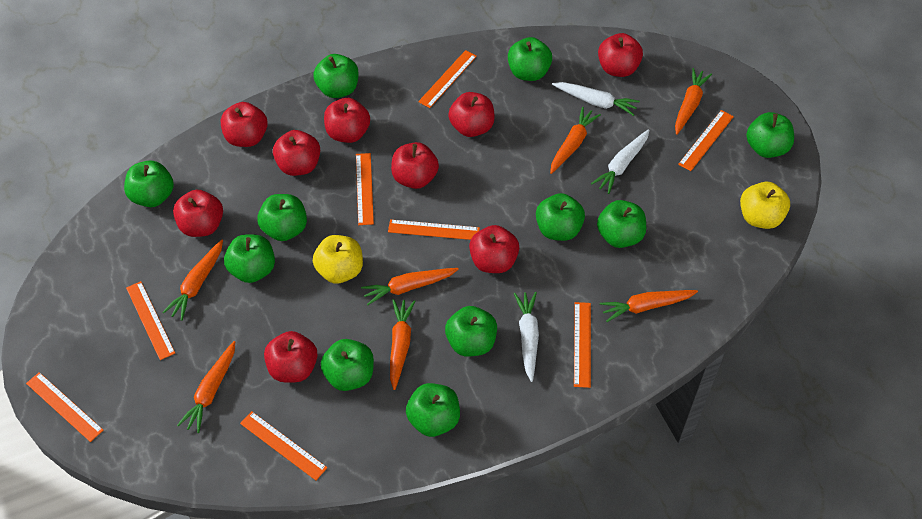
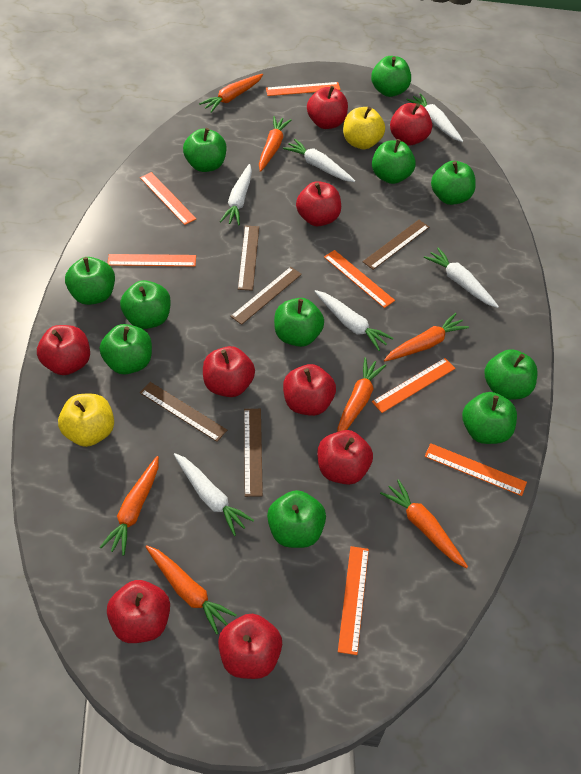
brown ruler: 0 -> 5
orange ruler: 8 -> 7
white carrot: 3 -> 6

